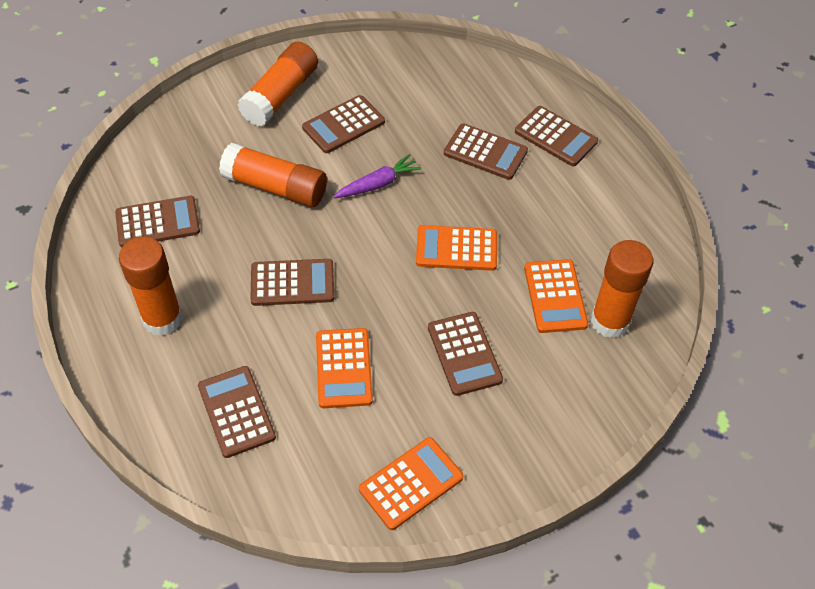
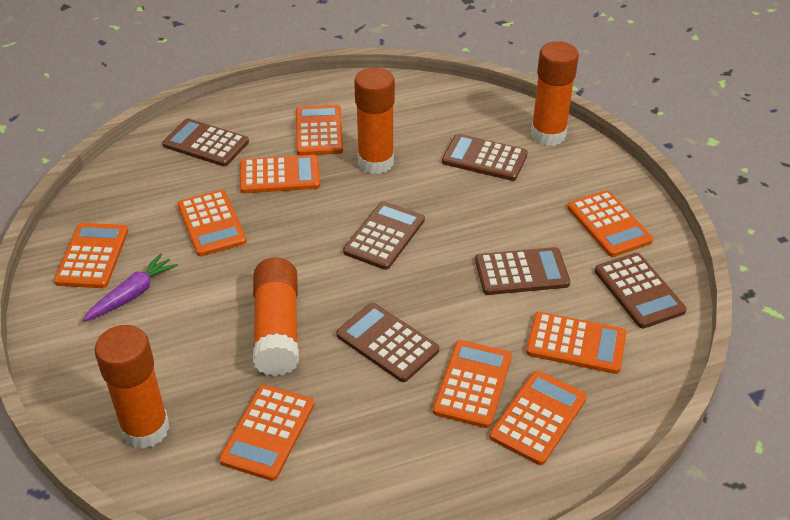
brown calculator: 7 -> 6
orange calculator: 4 -> 9

